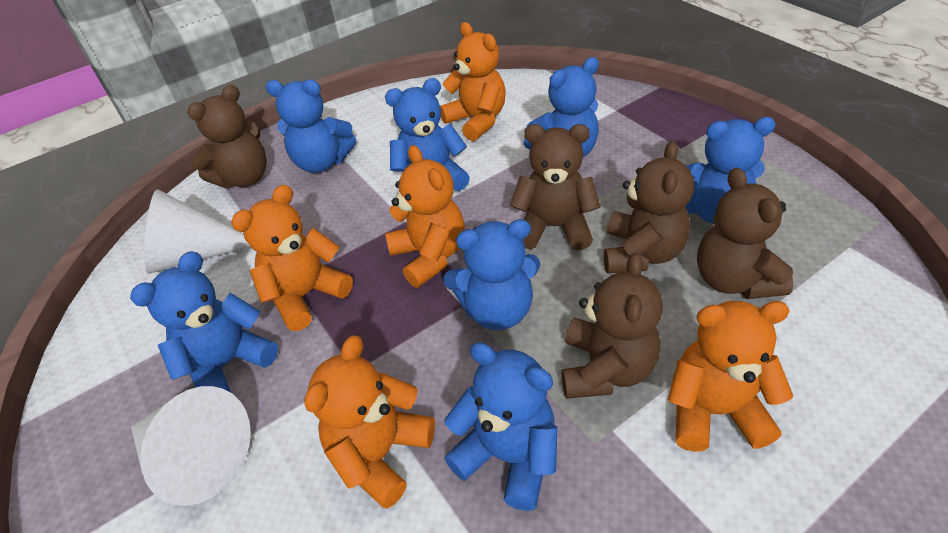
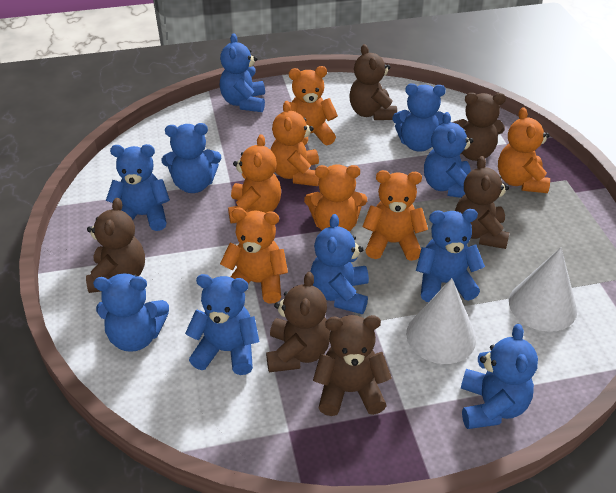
blue teddy bear: 7 -> 10
brown teddy bear: 5 -> 6
orange teddy bear: 5 -> 7

